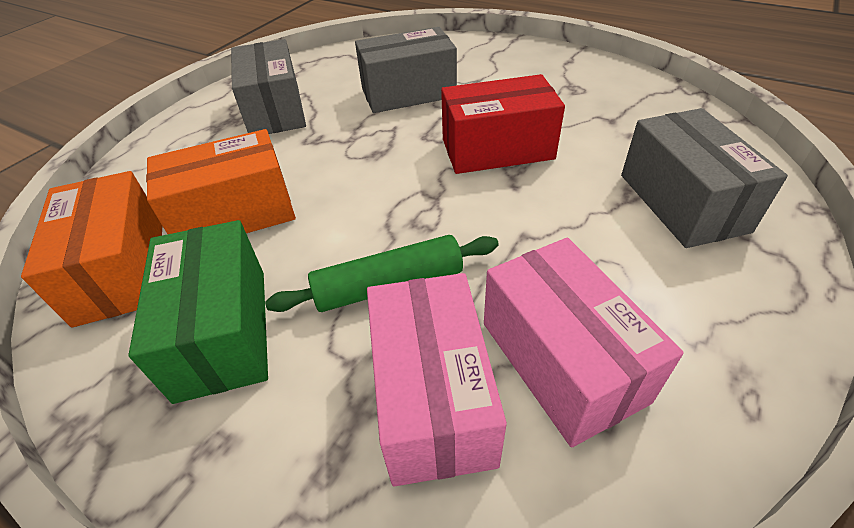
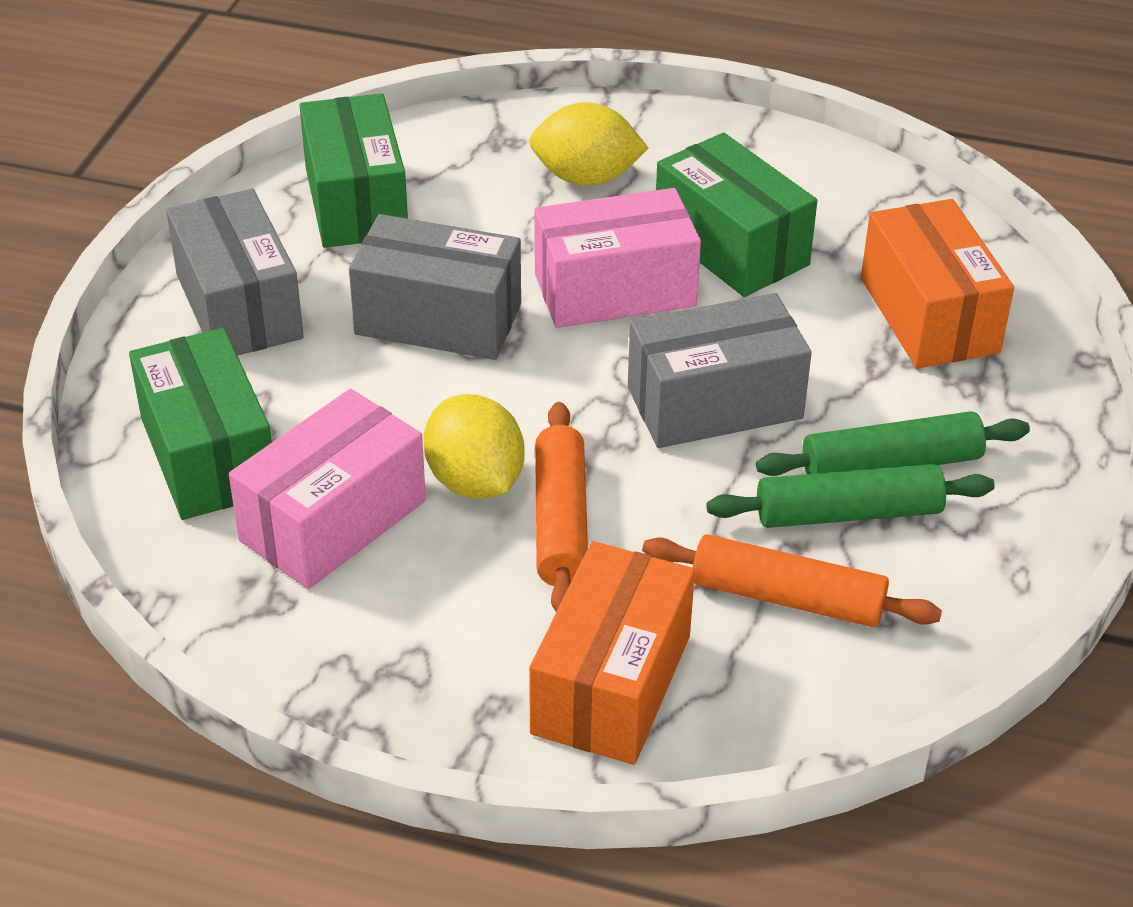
green box: 1 -> 3
green rolling pin: 1 -> 2
orange rolling pin: 0 -> 2
red box: 1 -> 0
yellow lemon: 0 -> 2

